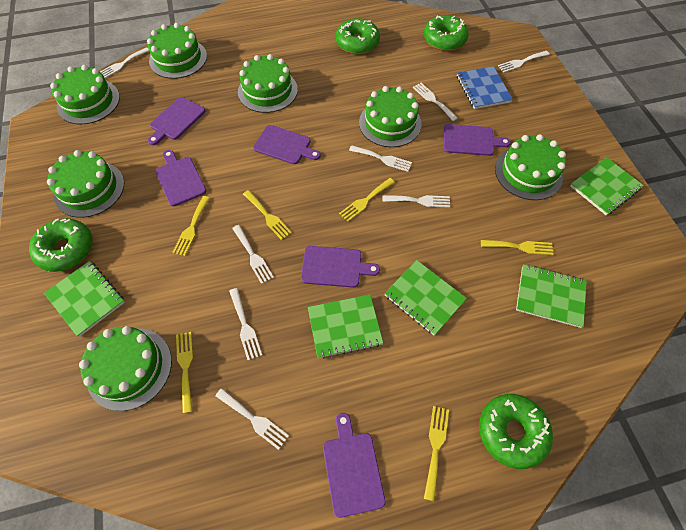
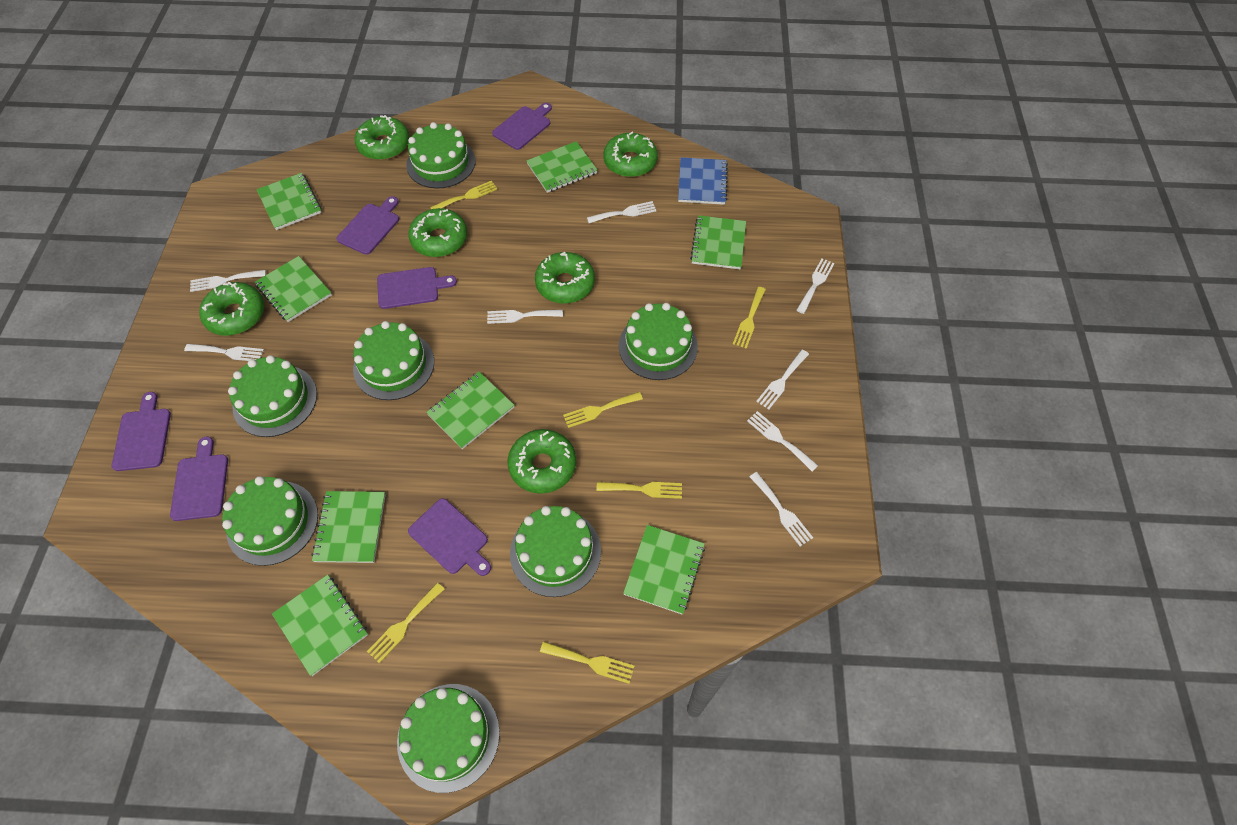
green donut: 4 -> 6
green notebook: 5 -> 8

